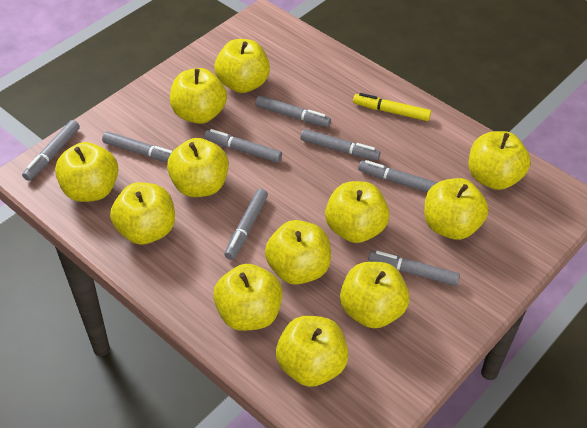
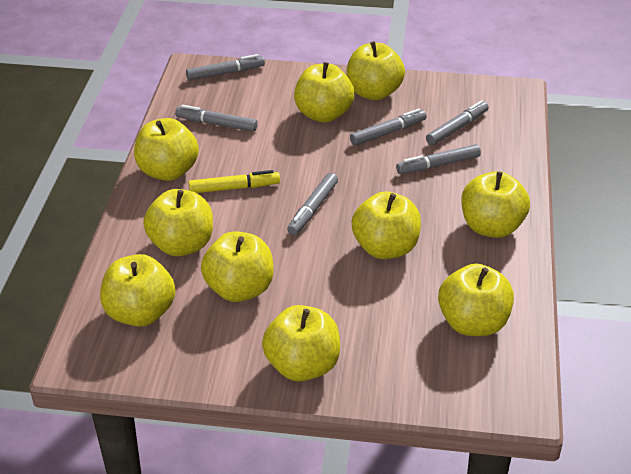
grey marker: 8 -> 6
yellow apple: 12 -> 10

